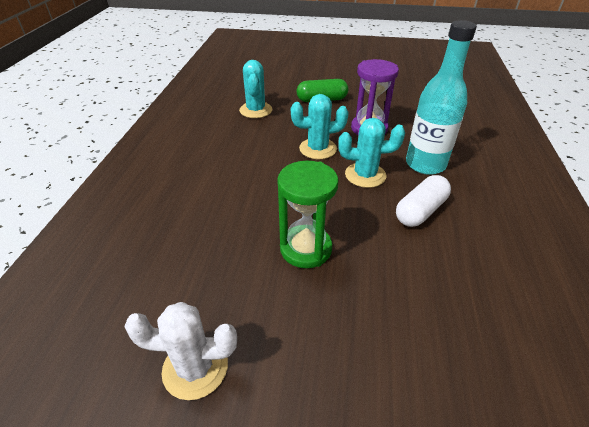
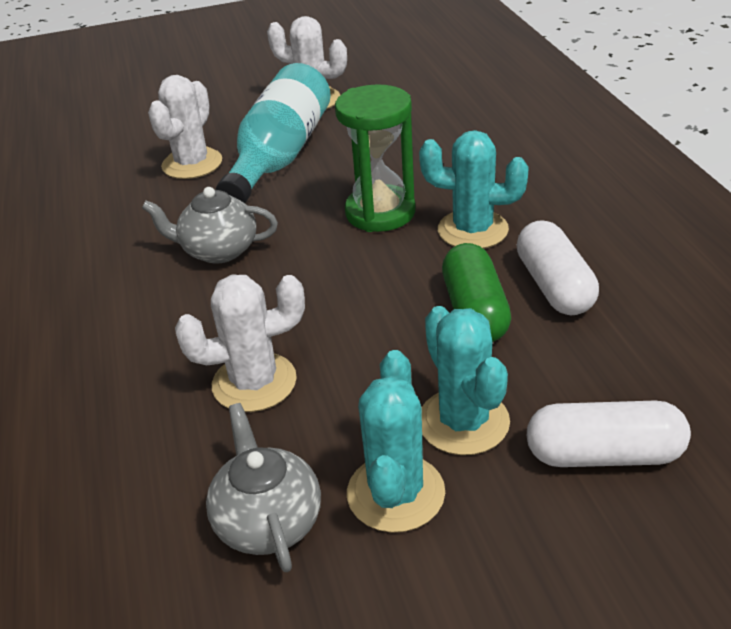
grey teapot: 0 -> 2
purple hourglass: 1 -> 0
white cactus: 1 -> 3
white capsule: 1 -> 2

